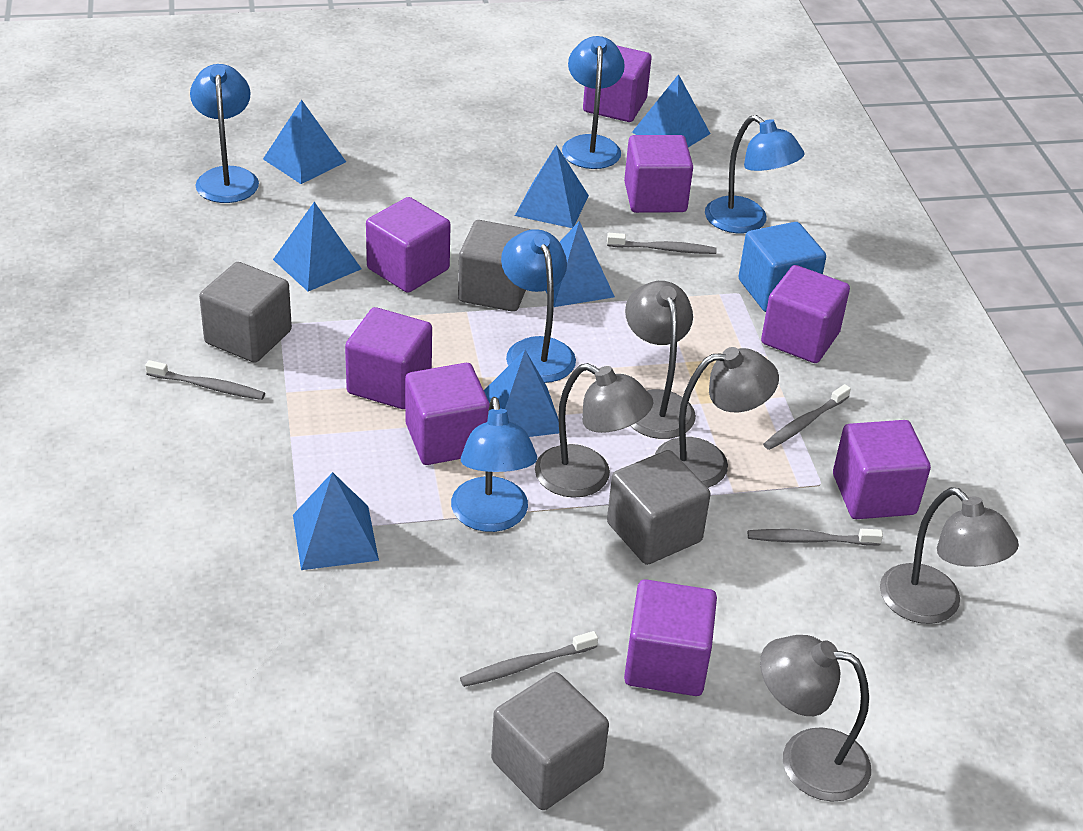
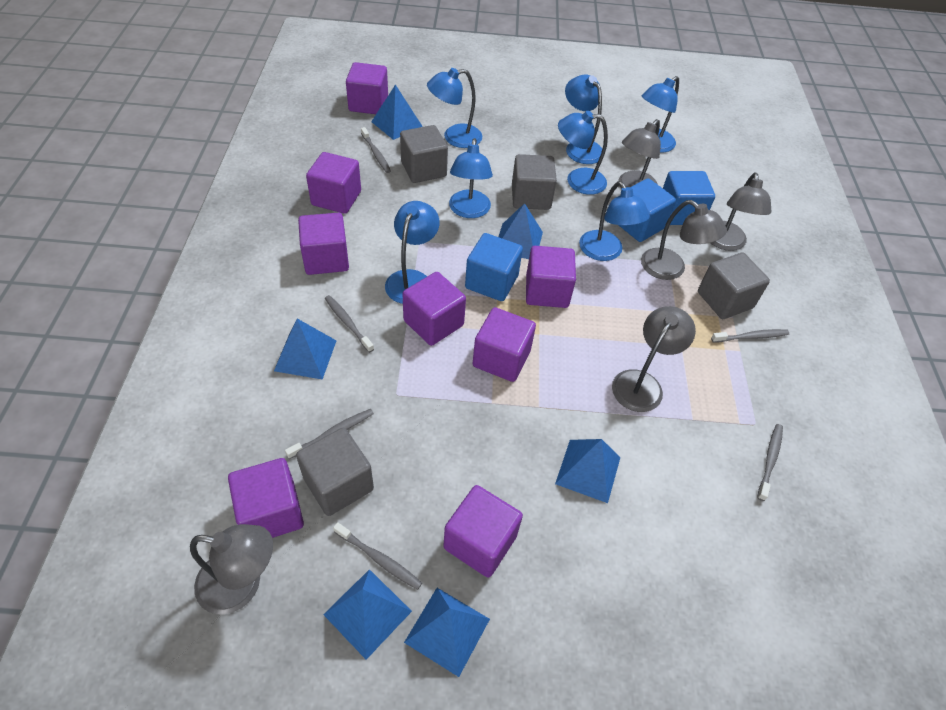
blue cube: 1 -> 3
blue lamp: 5 -> 7
blue pyramid: 7 -> 6
grey toothbrush: 5 -> 6

